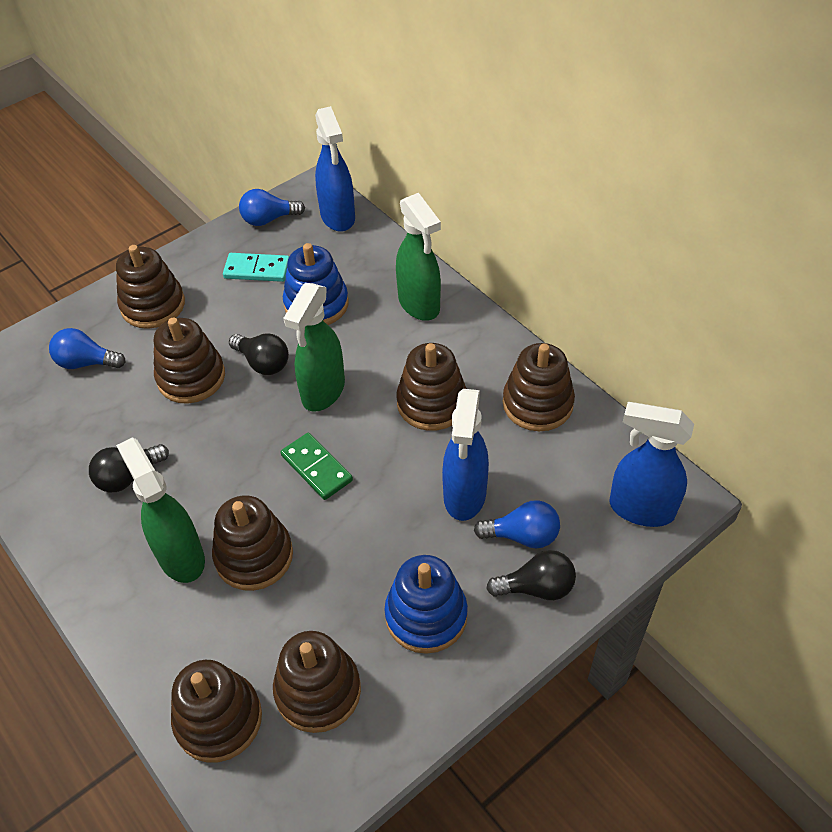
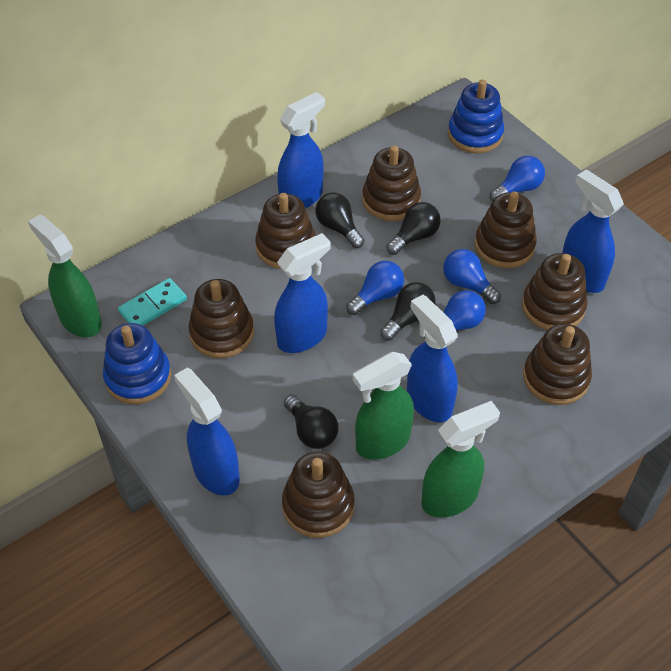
black light bulb: 3 -> 4
blue light bulb: 3 -> 4
blue spray bottle: 3 -> 5
green domino: 1 -> 0

